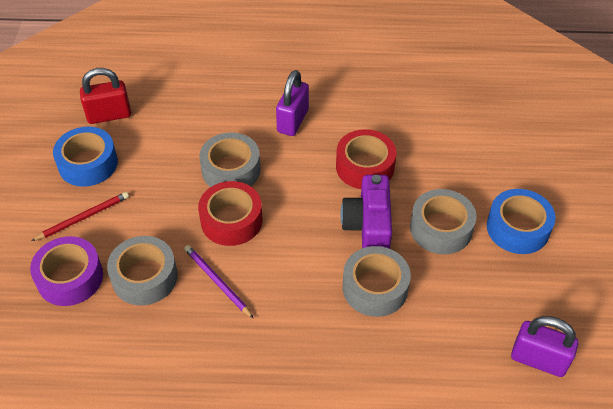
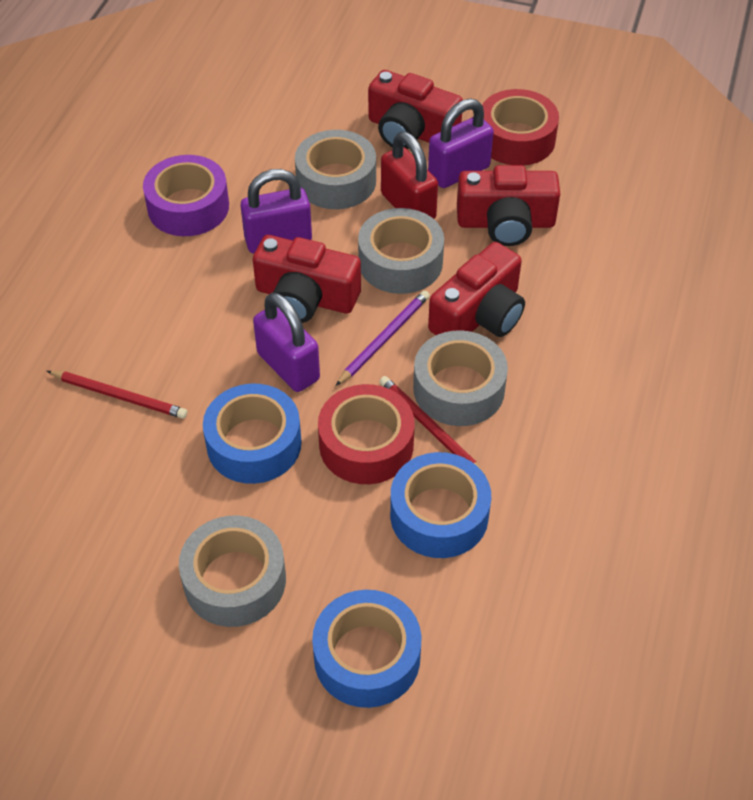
blue tape: 2 -> 3
purple camera: 1 -> 0
purple padlock: 2 -> 3
red camera: 0 -> 4
red pencil: 1 -> 2

